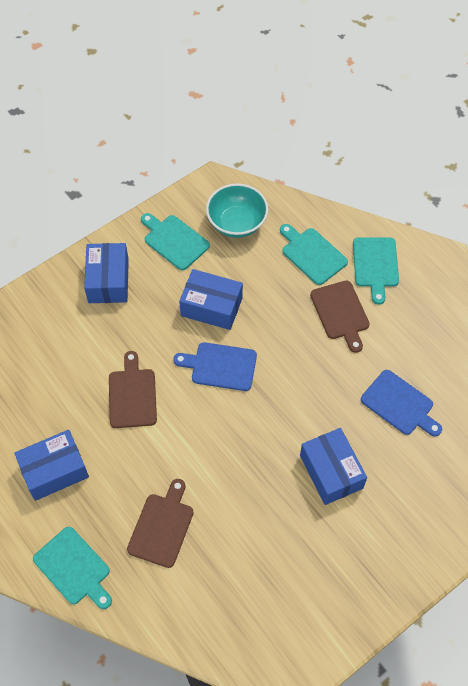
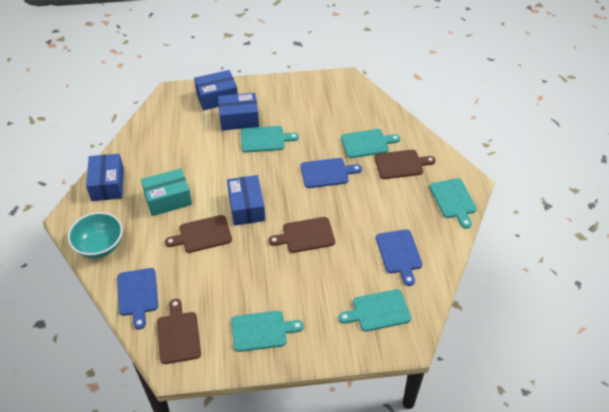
blue cutting board: 2 -> 3
brown cutting board: 3 -> 4
turquoise box: 0 -> 1
turquoise cutting board: 4 -> 5

